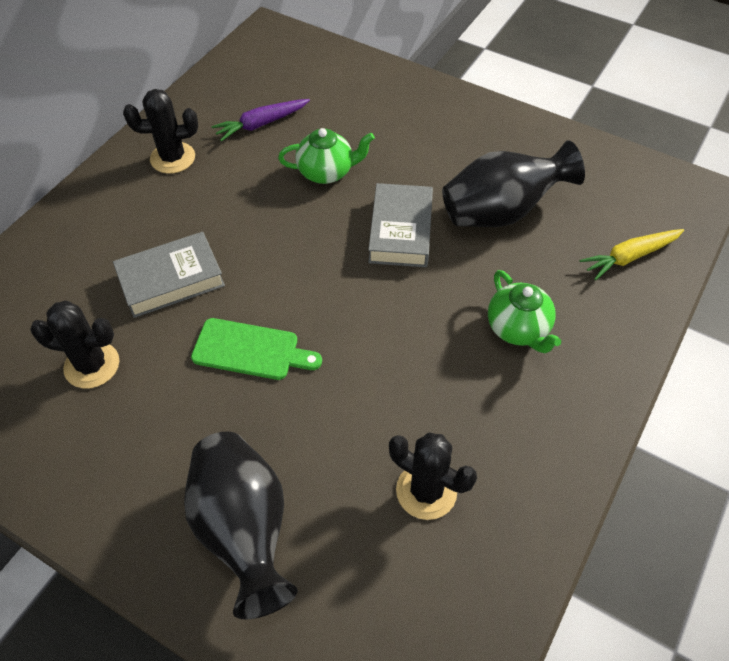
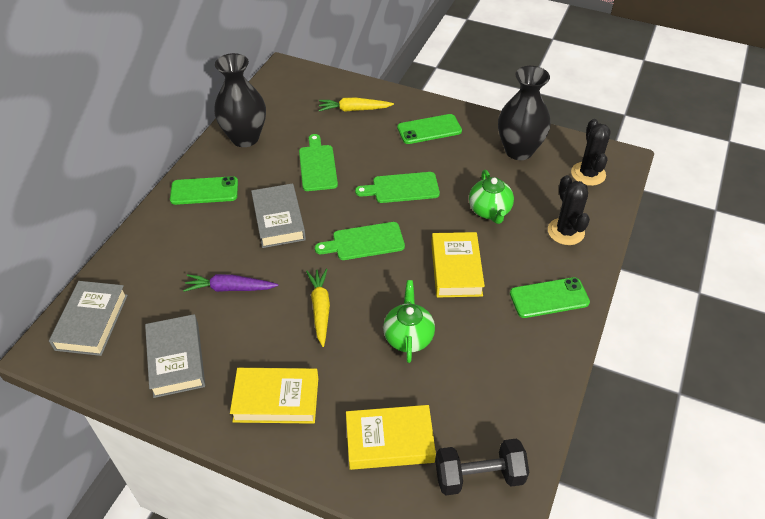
black cactus: 3 -> 2
black dumbbell: 0 -> 1
green cutting board: 1 -> 3
green phone: 0 -> 3
grey book: 2 -> 3
yellow book: 0 -> 3
yellow carrot: 1 -> 2

